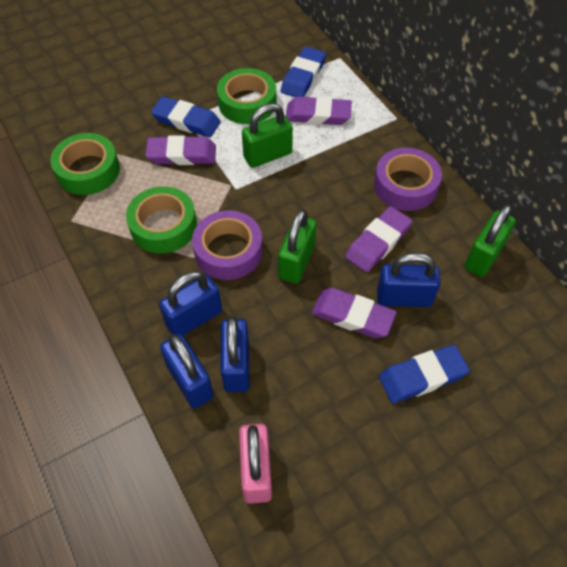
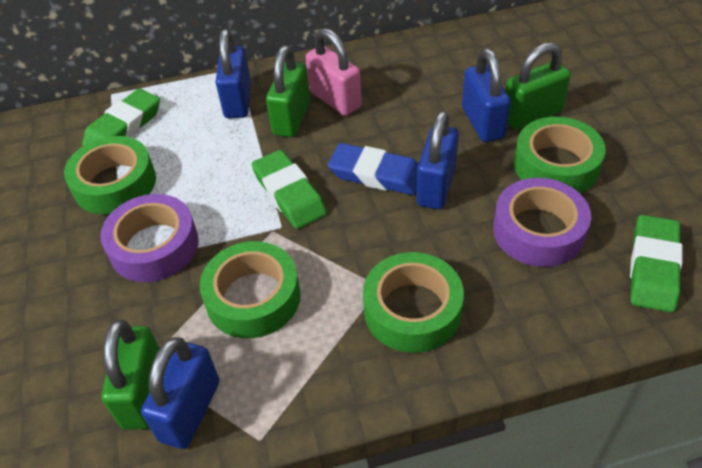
blue eraser: 3 -> 1
green eraser: 0 -> 3
green tape: 3 -> 4
purple eraser: 4 -> 0

